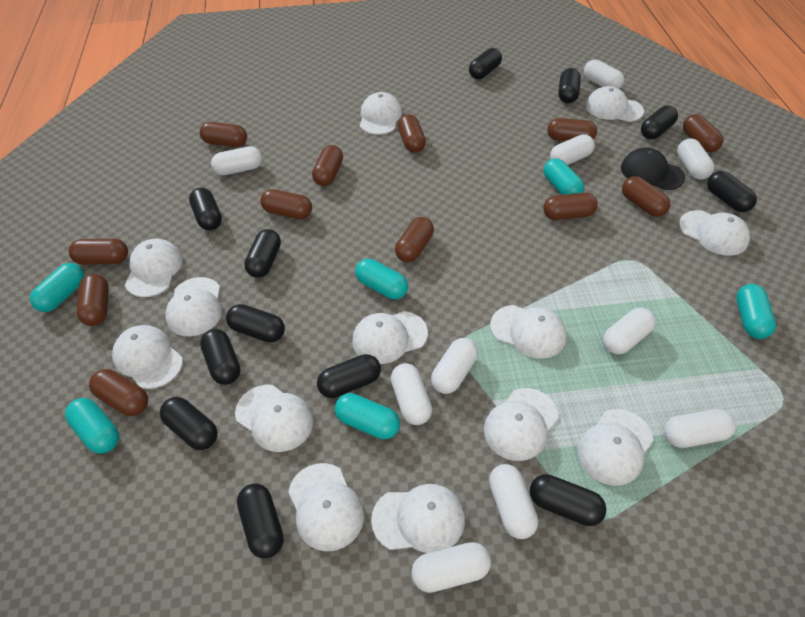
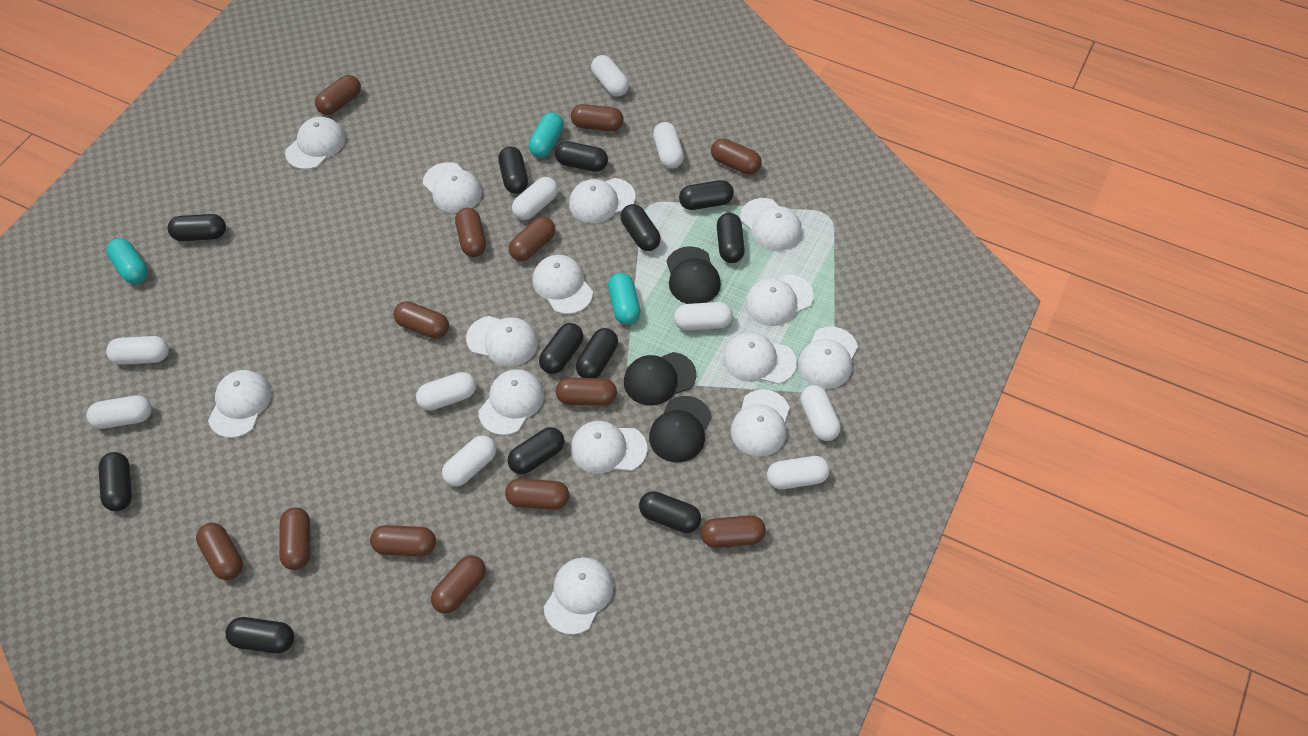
black cap: 1 -> 3
brown capsule: 12 -> 13
turquoise capsule: 6 -> 3
white cap: 13 -> 14

